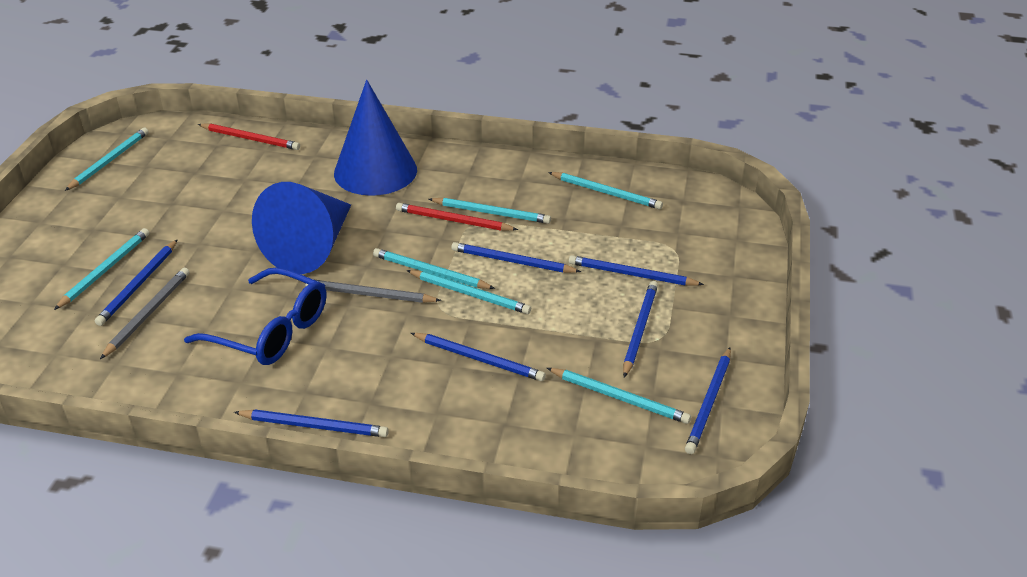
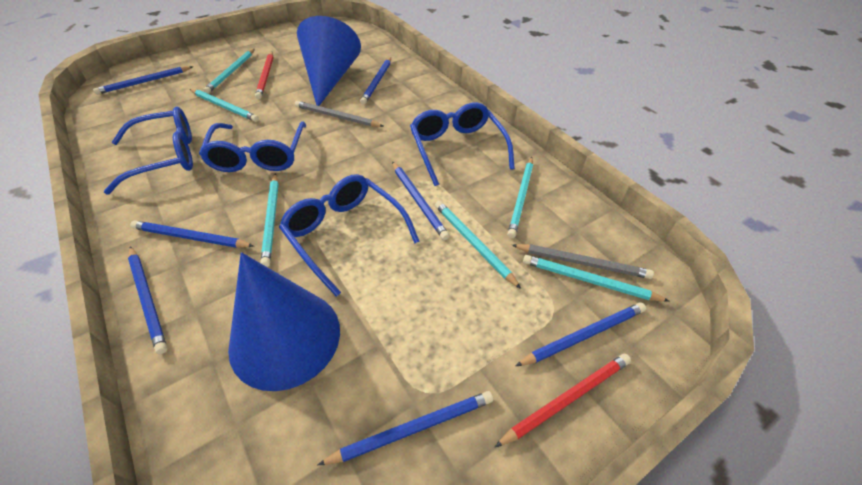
blue glasses: 1 -> 4
turquoise pencil: 7 -> 6

